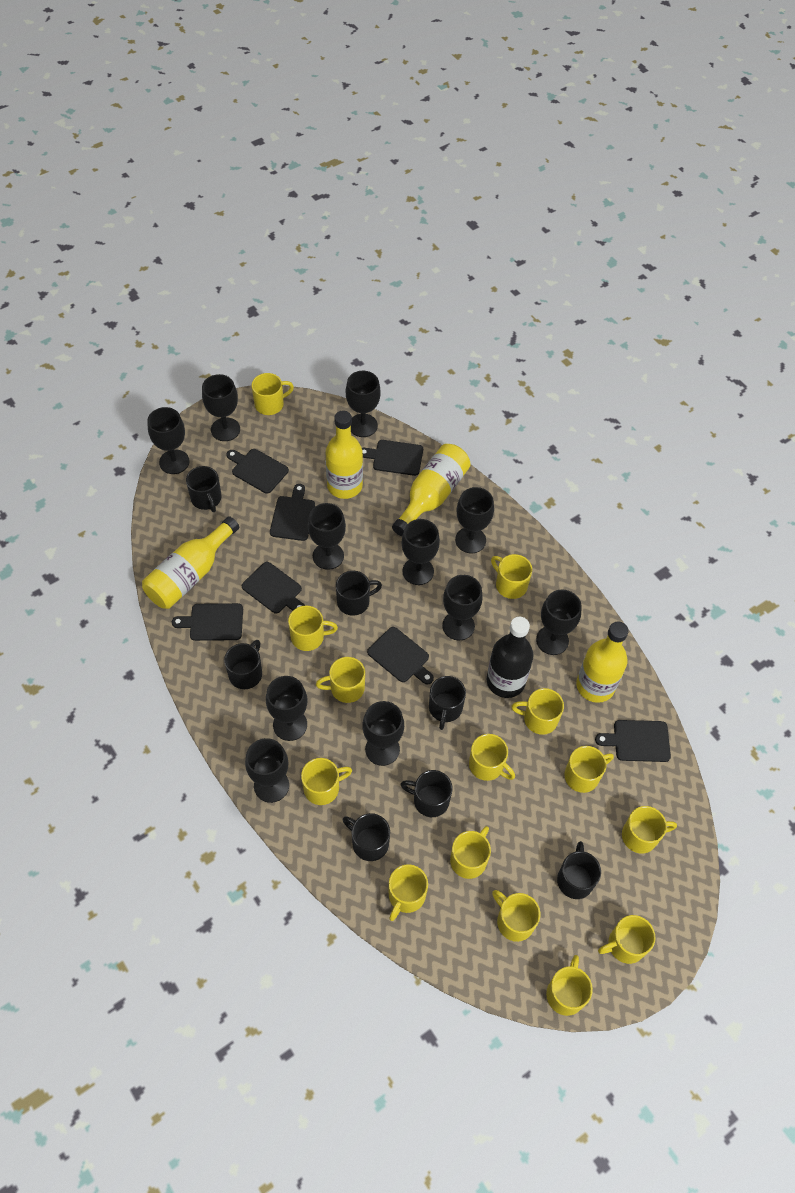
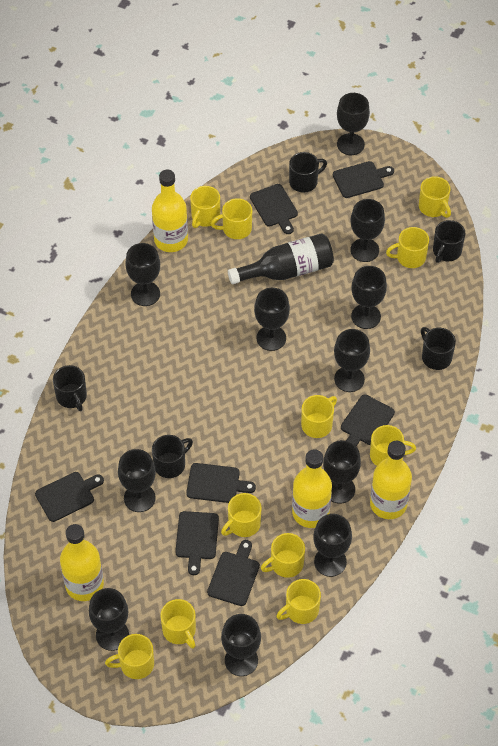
black mug: 7 -> 5
yellow mug: 14 -> 11

